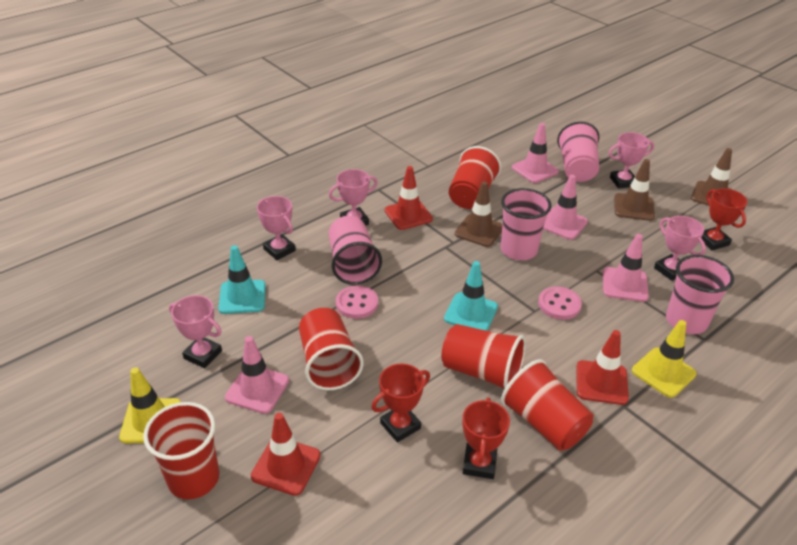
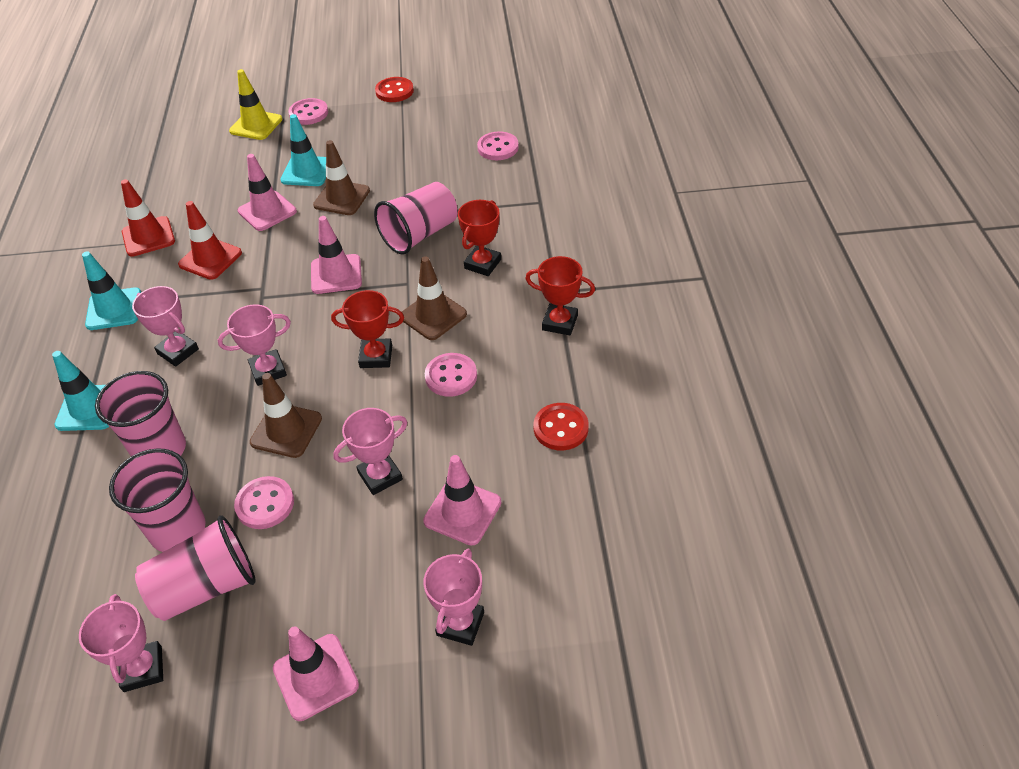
pink button: 2 -> 4
red button: 0 -> 2
red cup: 5 -> 0
red traffic cone: 3 -> 2
turquoise traffic cone: 2 -> 3
yellow traffic cone: 2 -> 1

